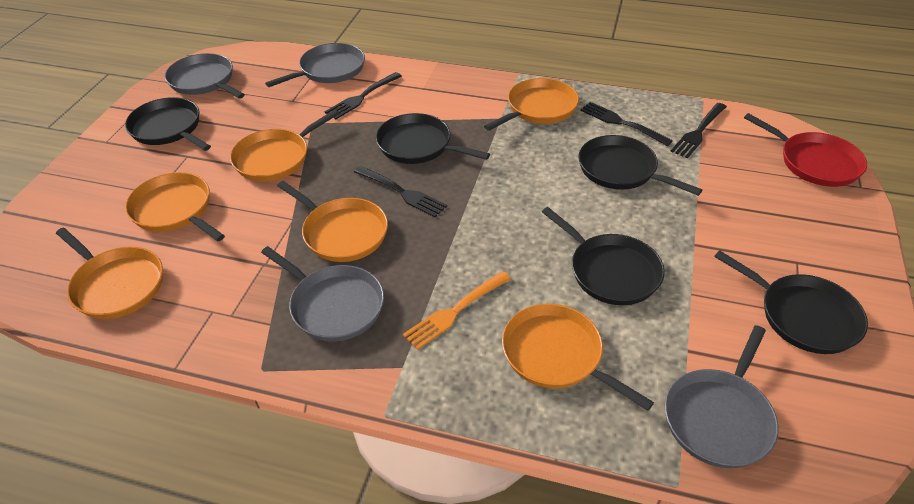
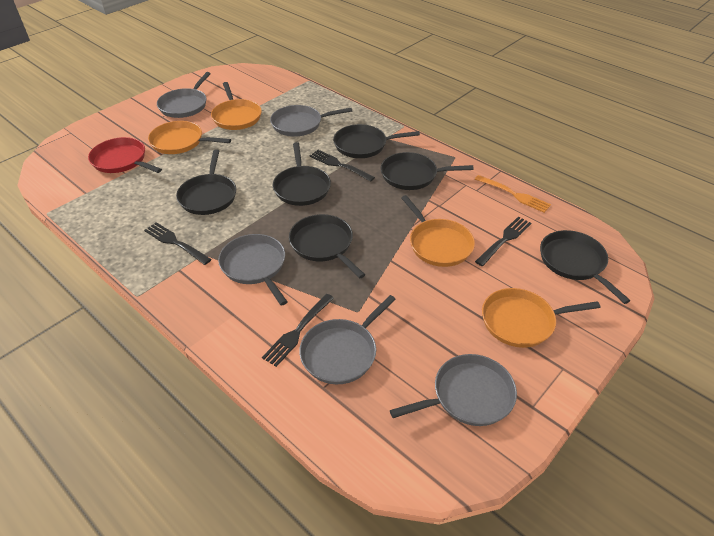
black pan: 5 -> 6
grey pan: 4 -> 5
orange pan: 6 -> 4

